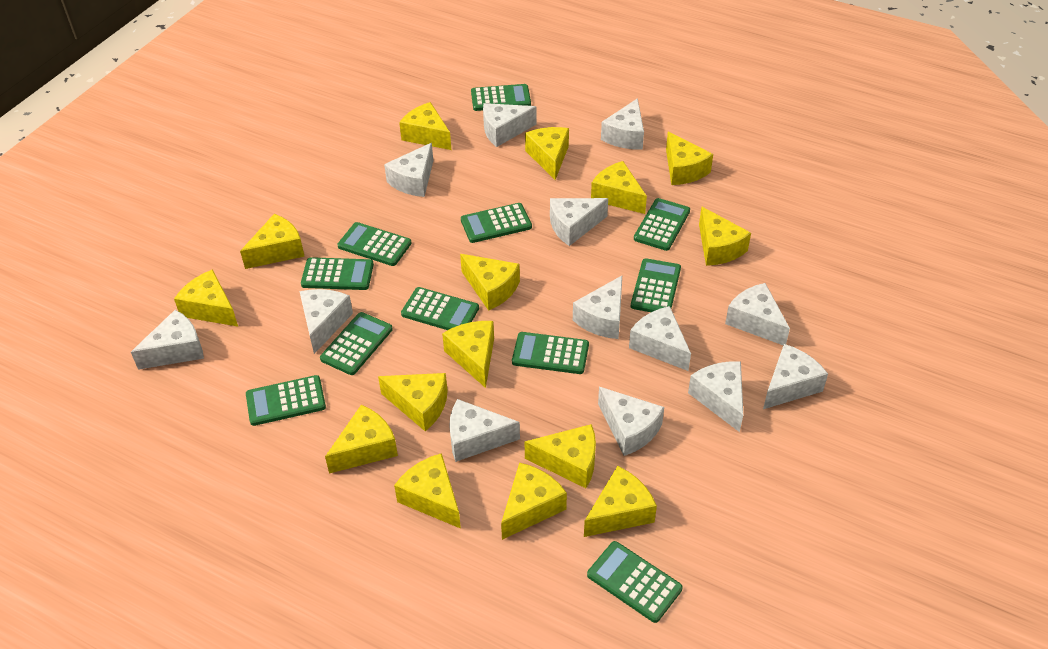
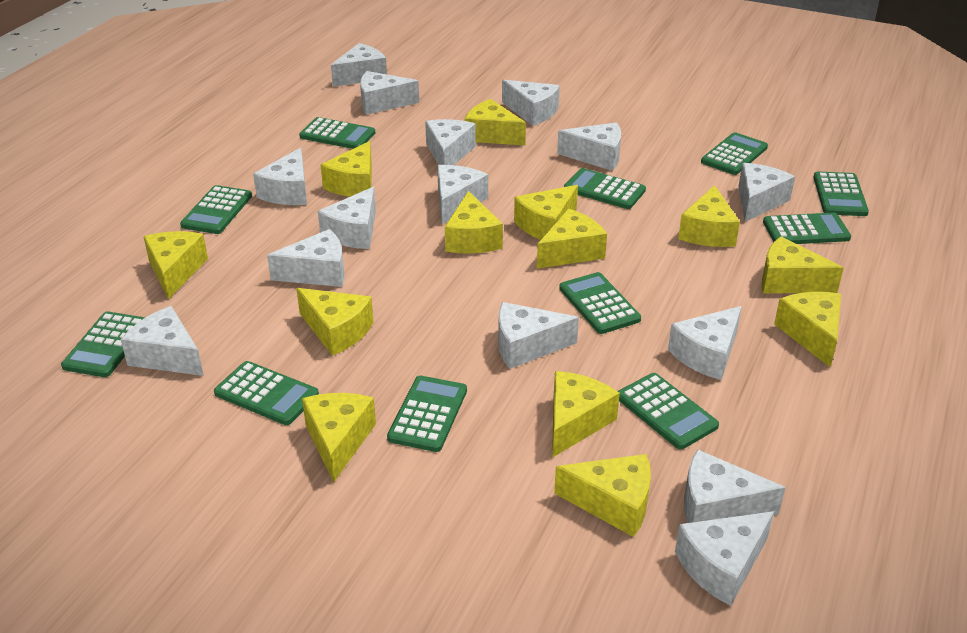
white cheese: 13 -> 15
yellow cheese: 15 -> 13

